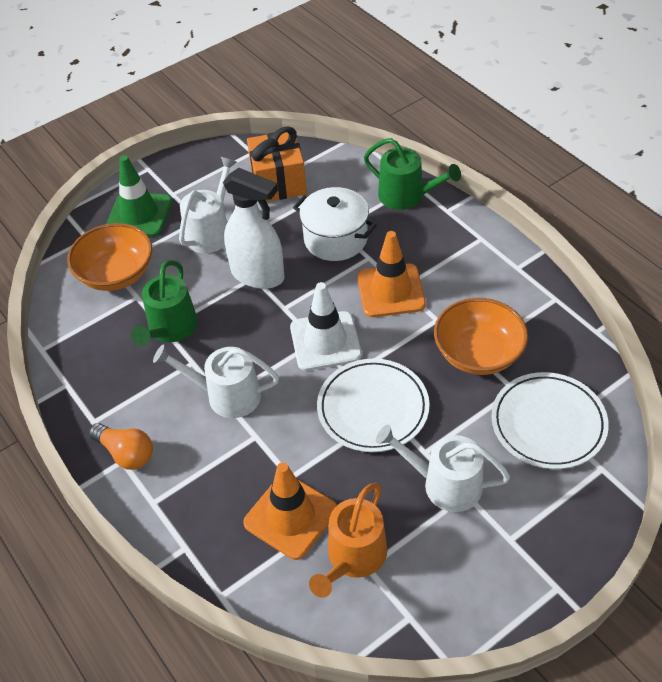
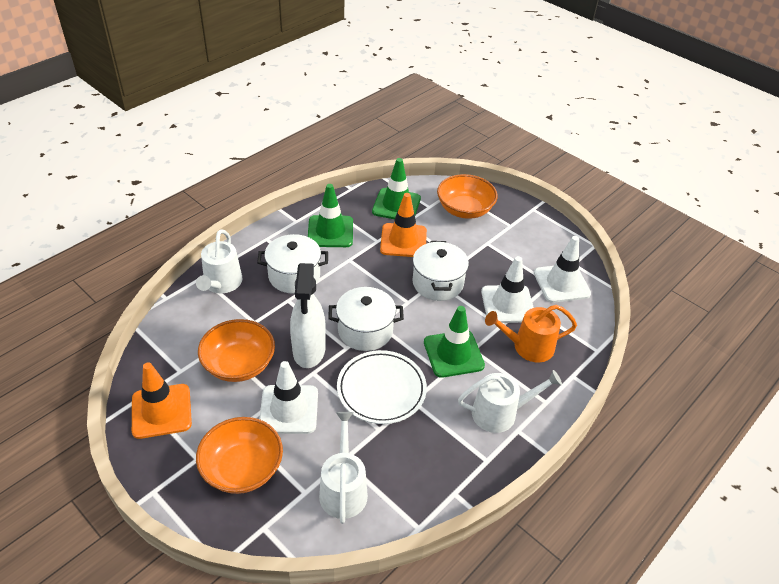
green traffic cone: 1 -> 3
green watering can: 2 -> 0
orange bowl: 2 -> 3
orange gift: 1 -> 0
orange light bulb: 1 -> 0
white plate: 2 -> 1
white pot: 1 -> 3
white traffic cone: 1 -> 3

